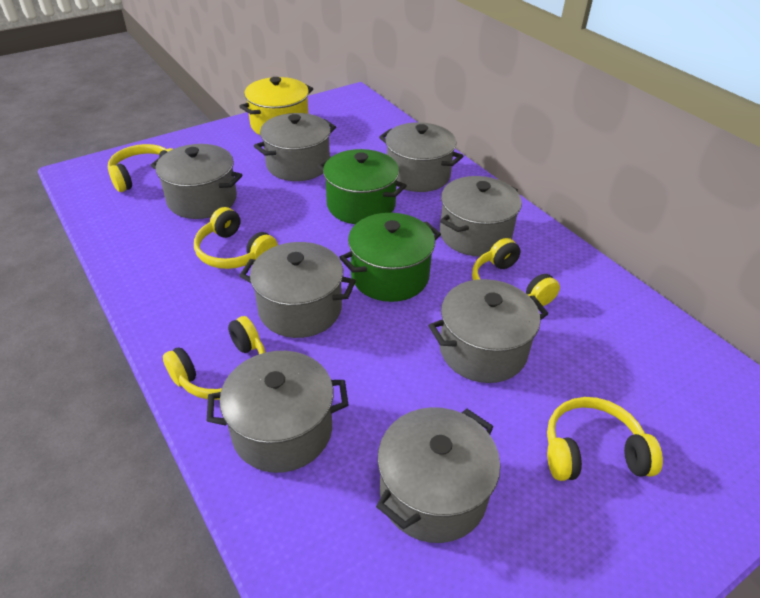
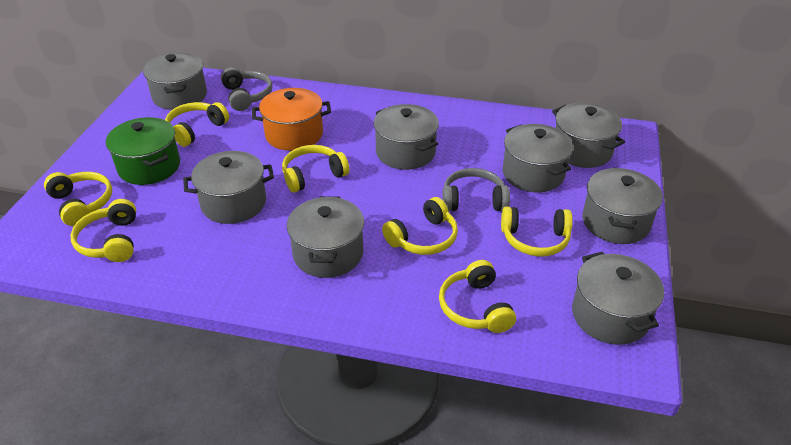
green pot: 2 -> 1
grey headphones: 0 -> 2
orange pot: 0 -> 1
yellow headphones: 5 -> 7
yellow pot: 1 -> 0

